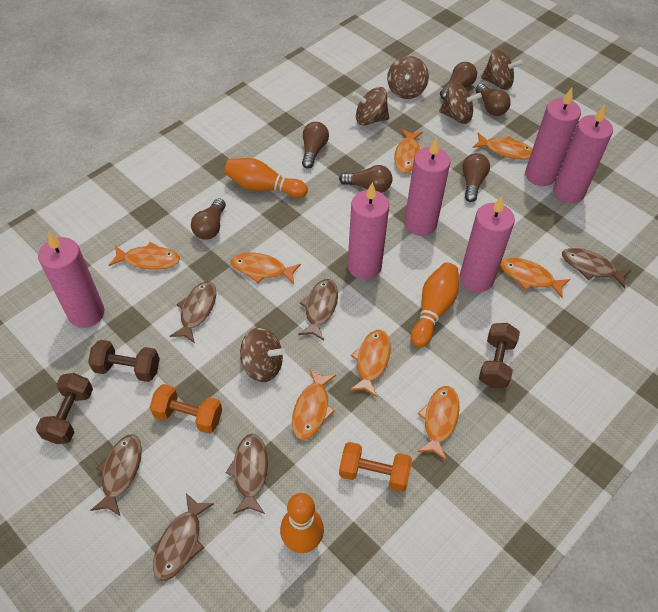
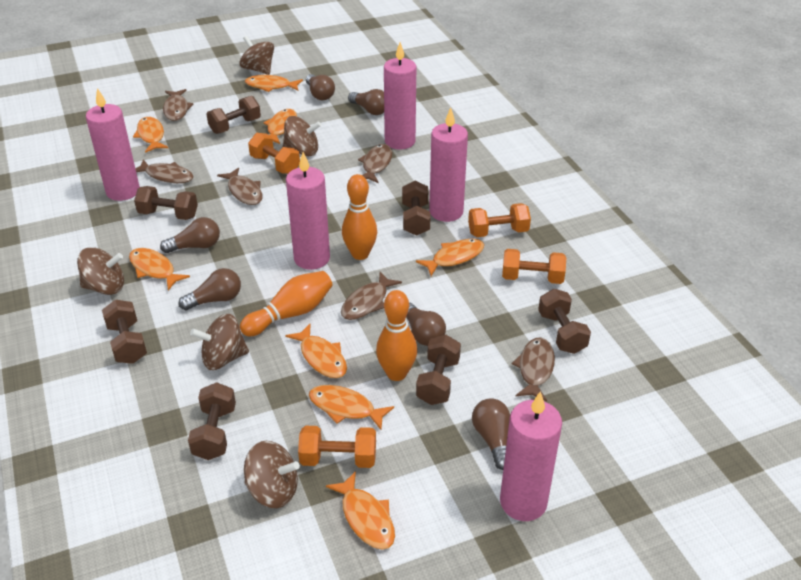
brown dumbbell: 3 -> 7
orange dumbbell: 2 -> 4
pink candle: 6 -> 5

